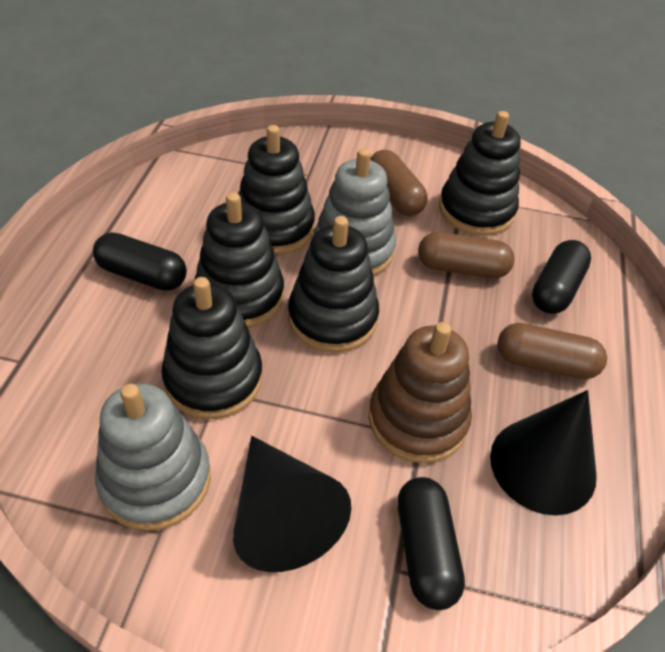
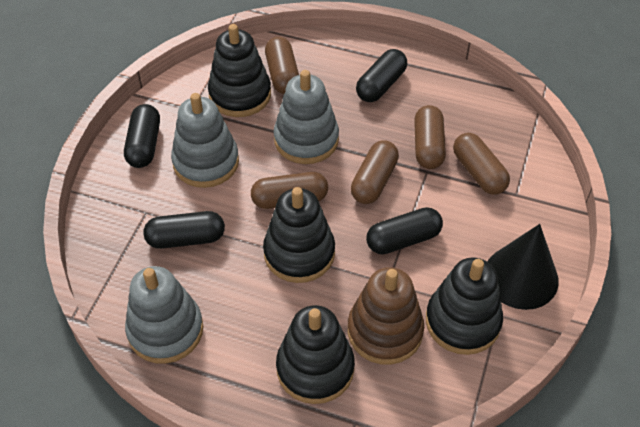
black capsule: 3 -> 4
black cone: 2 -> 1
black stacking toy: 5 -> 4
brown capsule: 3 -> 5
grey stacking toy: 2 -> 3

